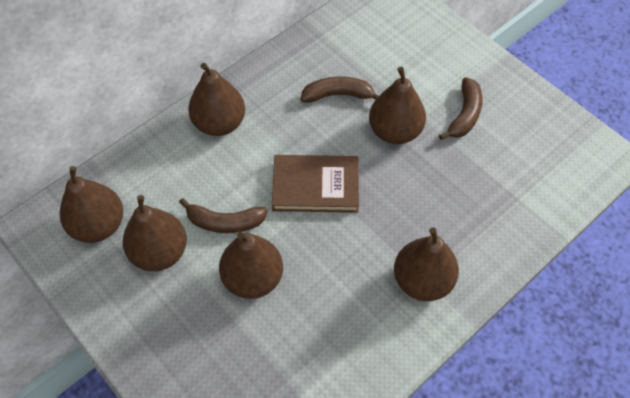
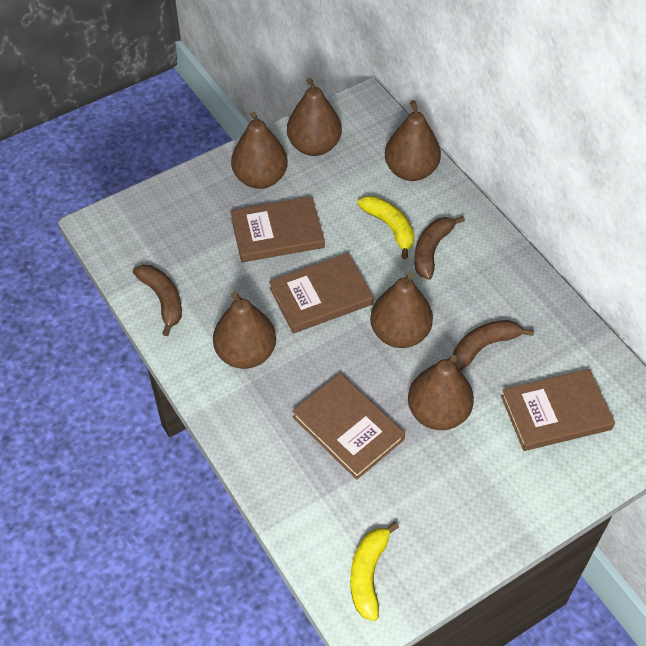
brown book: 1 -> 4
yellow banana: 0 -> 2

